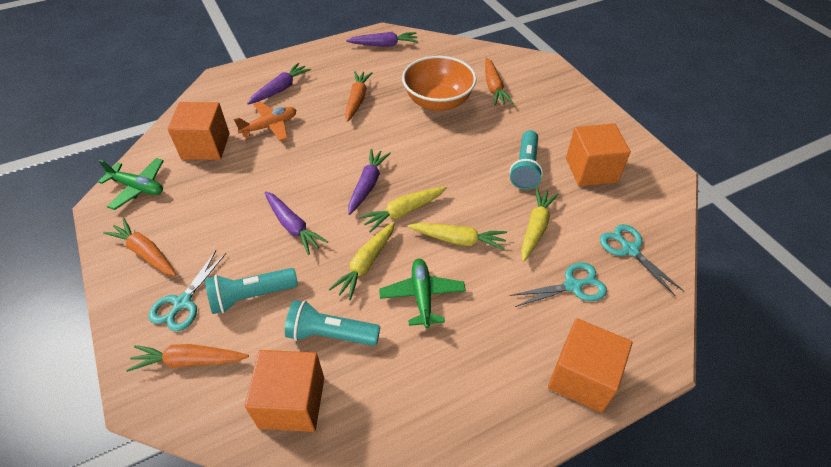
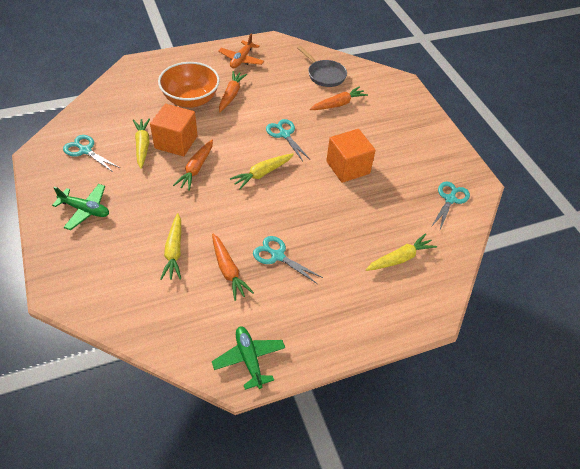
grey pan: 0 -> 1
orange cube: 4 -> 2
purple carrot: 4 -> 0
turquoise flashlight: 3 -> 0
turquoise scissors: 3 -> 4

